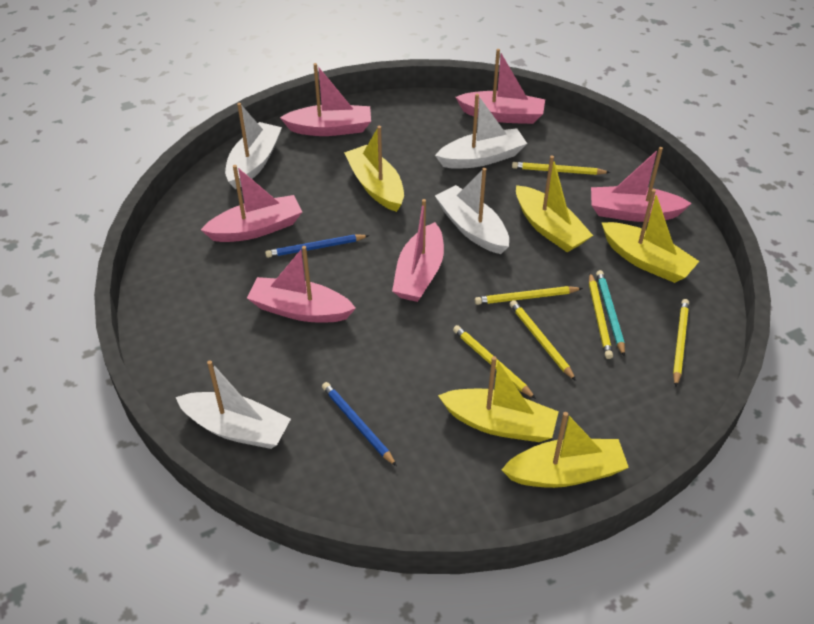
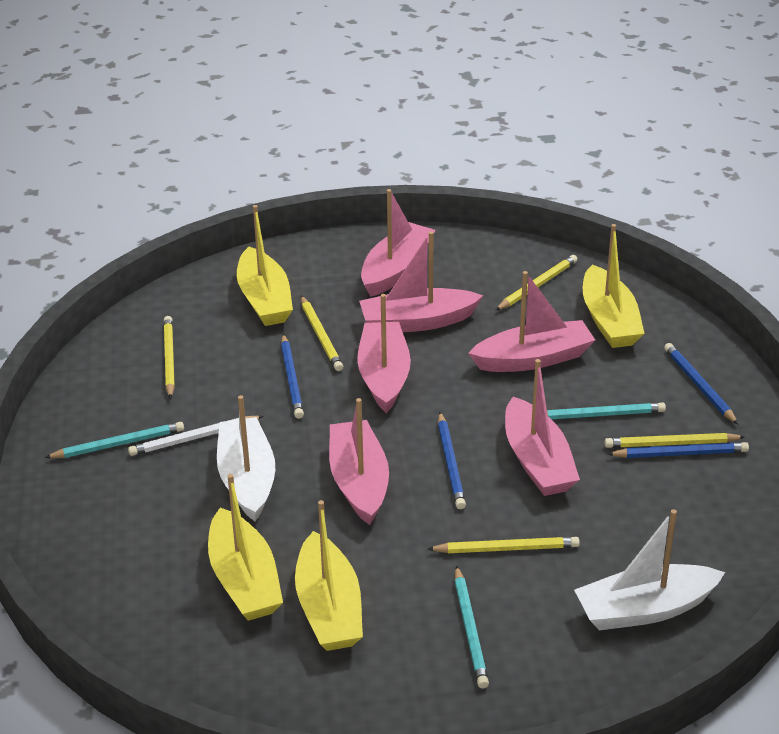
blue pencil: 2 -> 4
turquoise pencil: 1 -> 3
white boat: 4 -> 2
white pencil: 0 -> 1
yellow boat: 5 -> 4
yellow pencil: 6 -> 5

